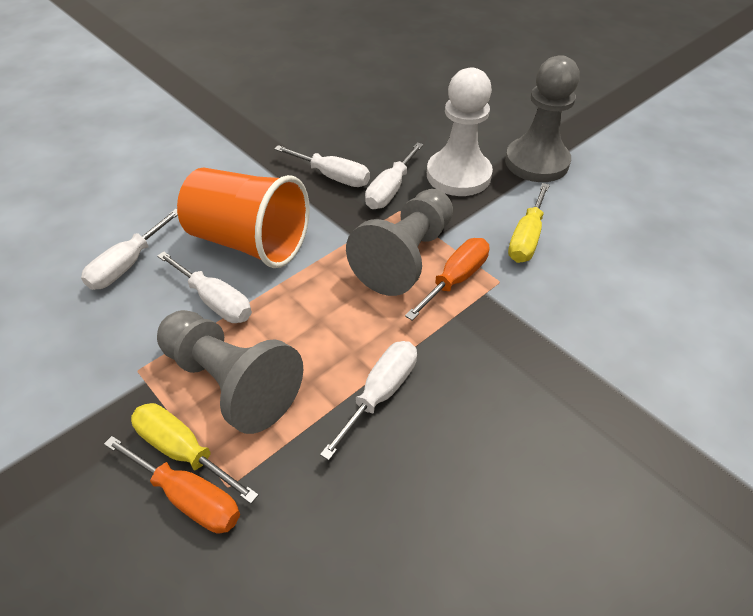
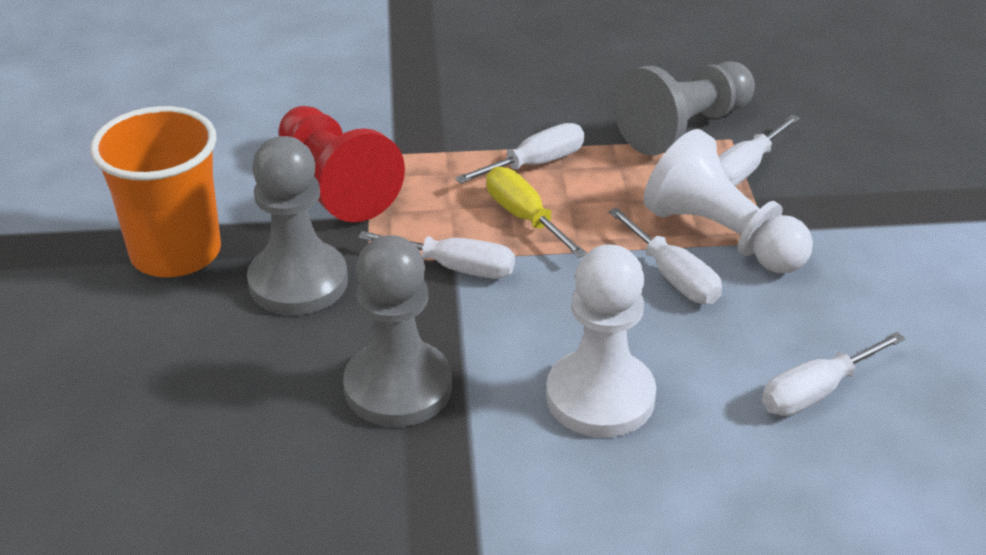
orange screwdriver: 2 -> 0
red pawn: 0 -> 1
white pawn: 1 -> 2
yellow screwdriver: 2 -> 1

